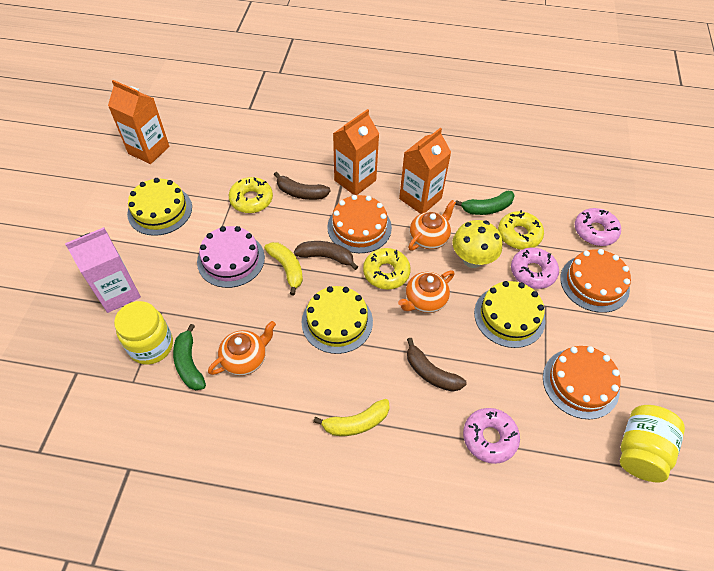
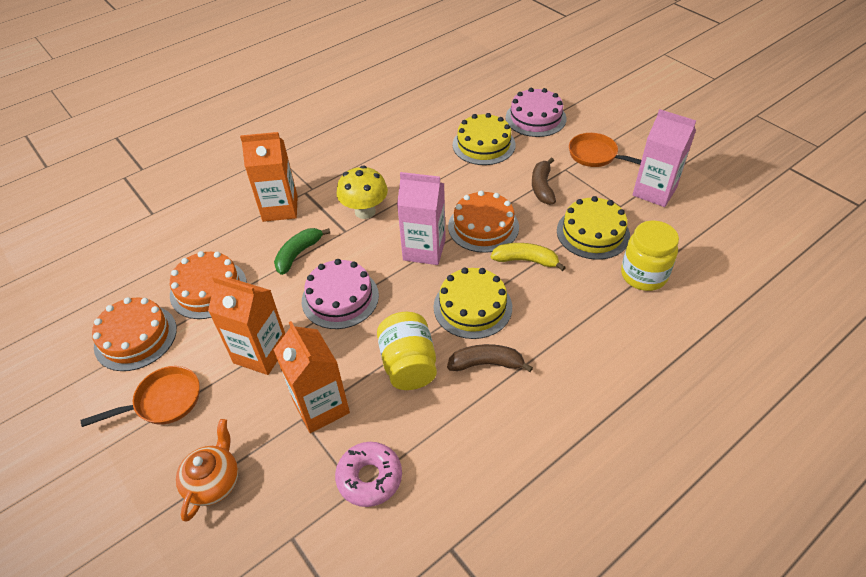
brown banana: 3 -> 2
green banana: 2 -> 1
orange pan: 0 -> 2
orange teapot: 3 -> 1
pink cake: 1 -> 2
pink carton: 1 -> 2
pink donut: 3 -> 1
yellow banana: 2 -> 1
yellow donut: 3 -> 0

